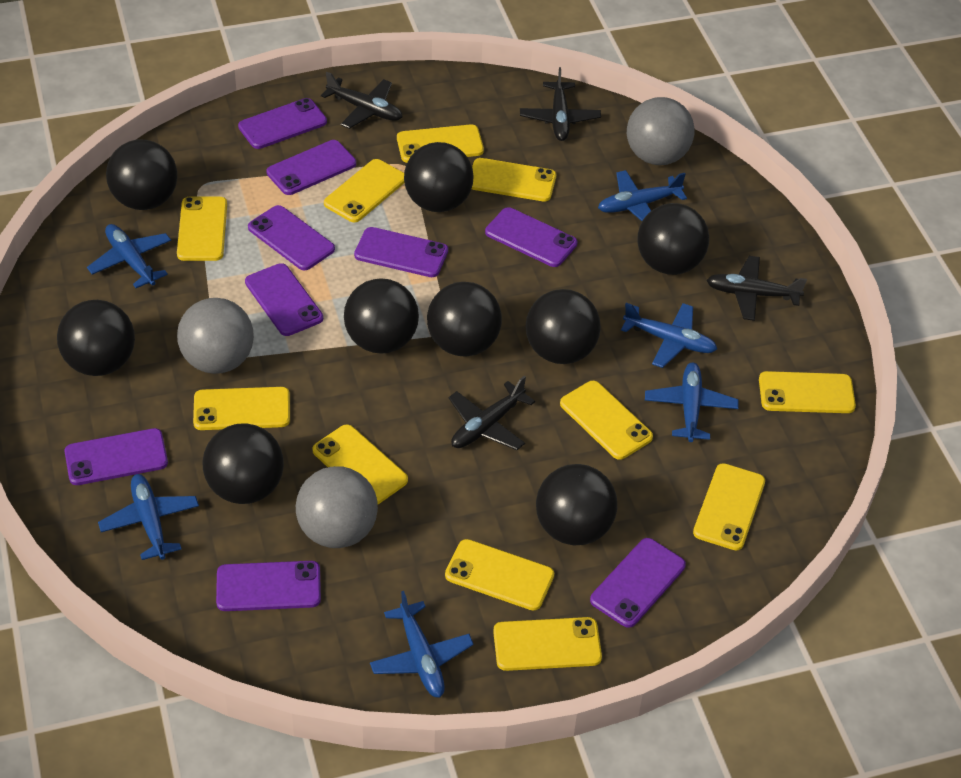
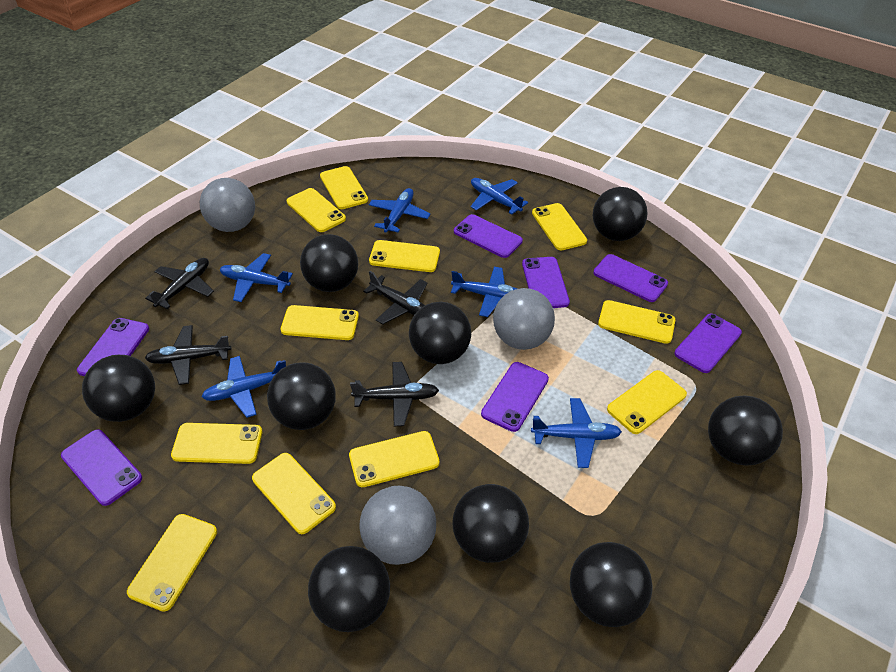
purple phone: 9 -> 7

